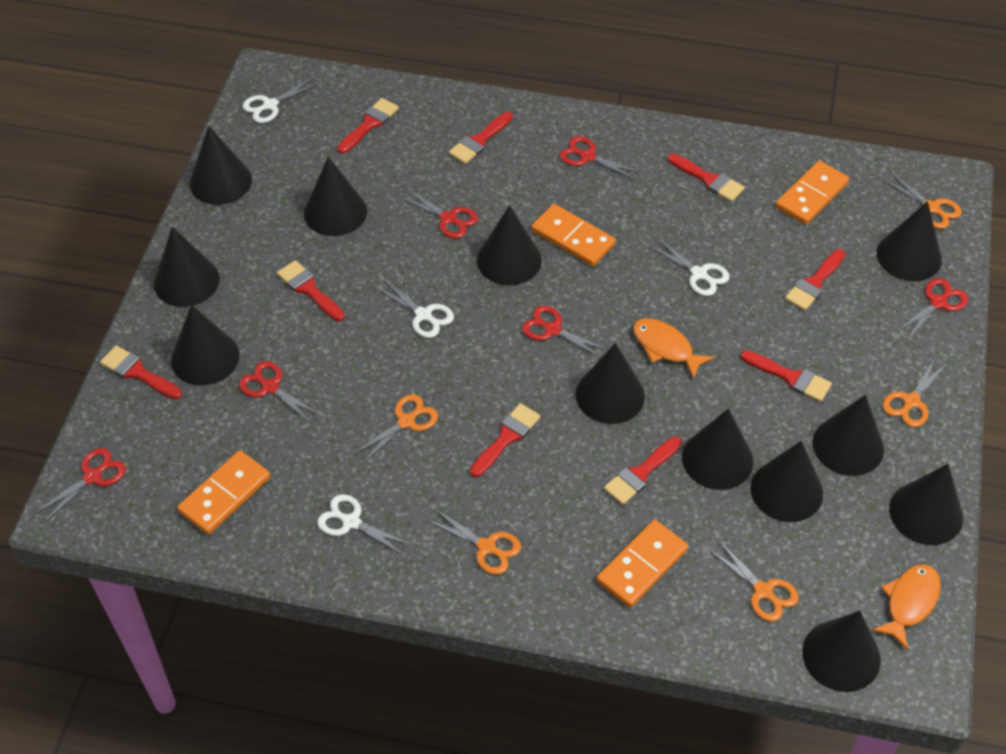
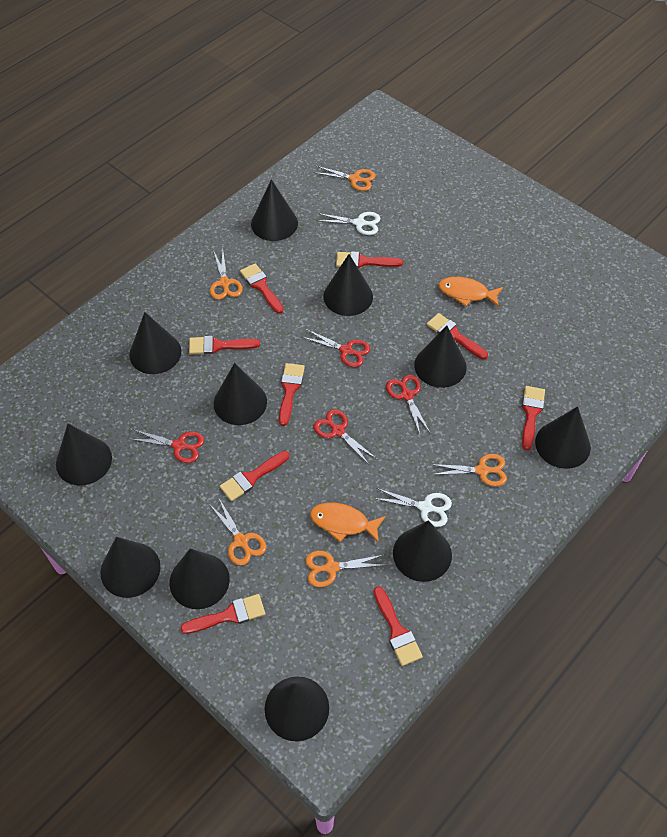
black cone: 12 -> 11
orange domino: 4 -> 0
red scissors: 6 -> 4
white scissors: 4 -> 2

